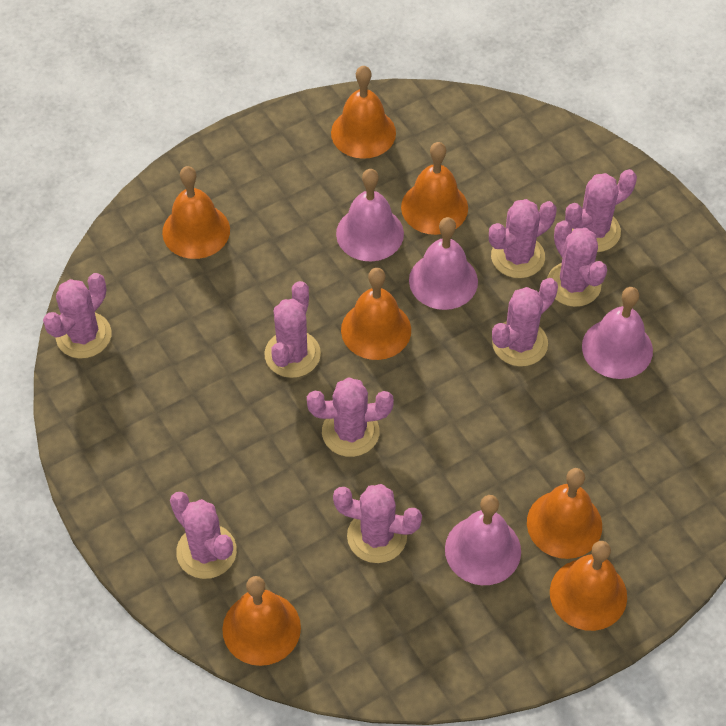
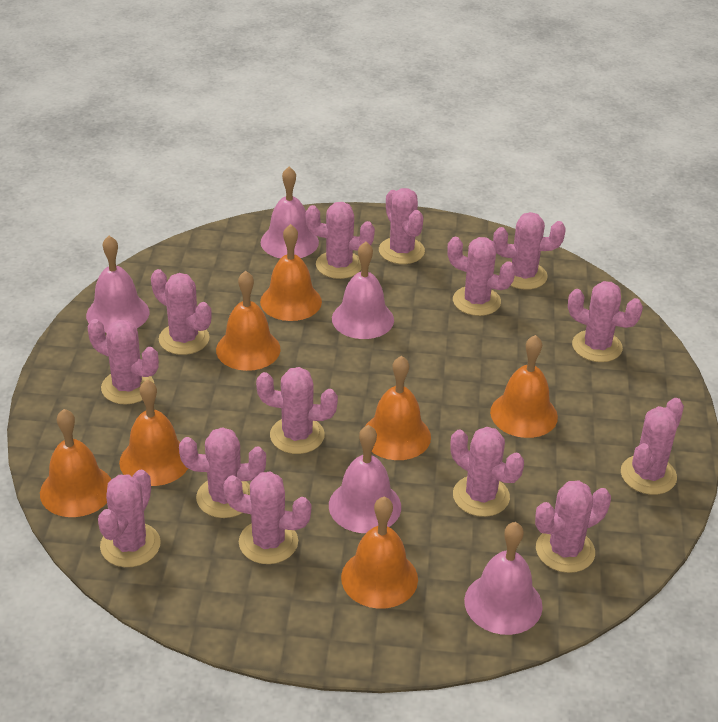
pink bell: 4 -> 5
pink cactus: 9 -> 14

